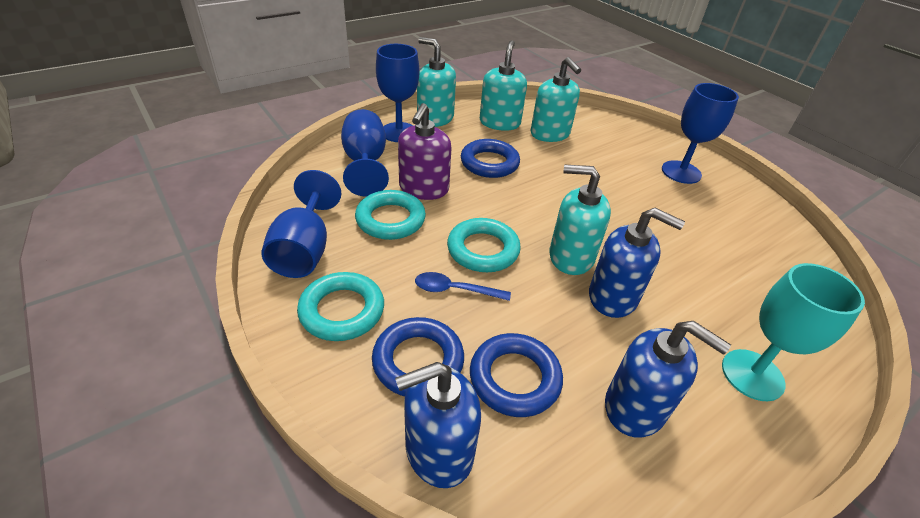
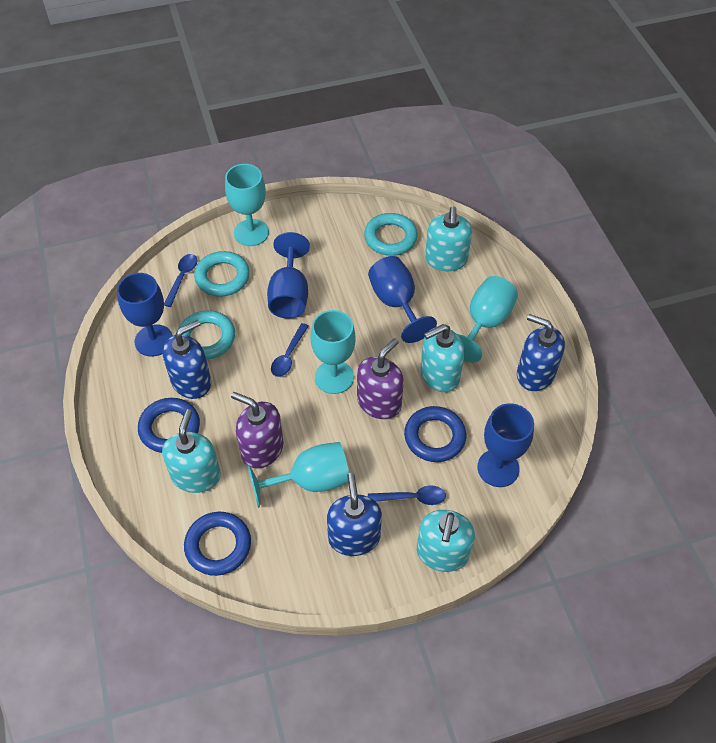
blue spoon: 1 -> 3
purple soap dispenser: 1 -> 2
turquoise goblet: 1 -> 4

